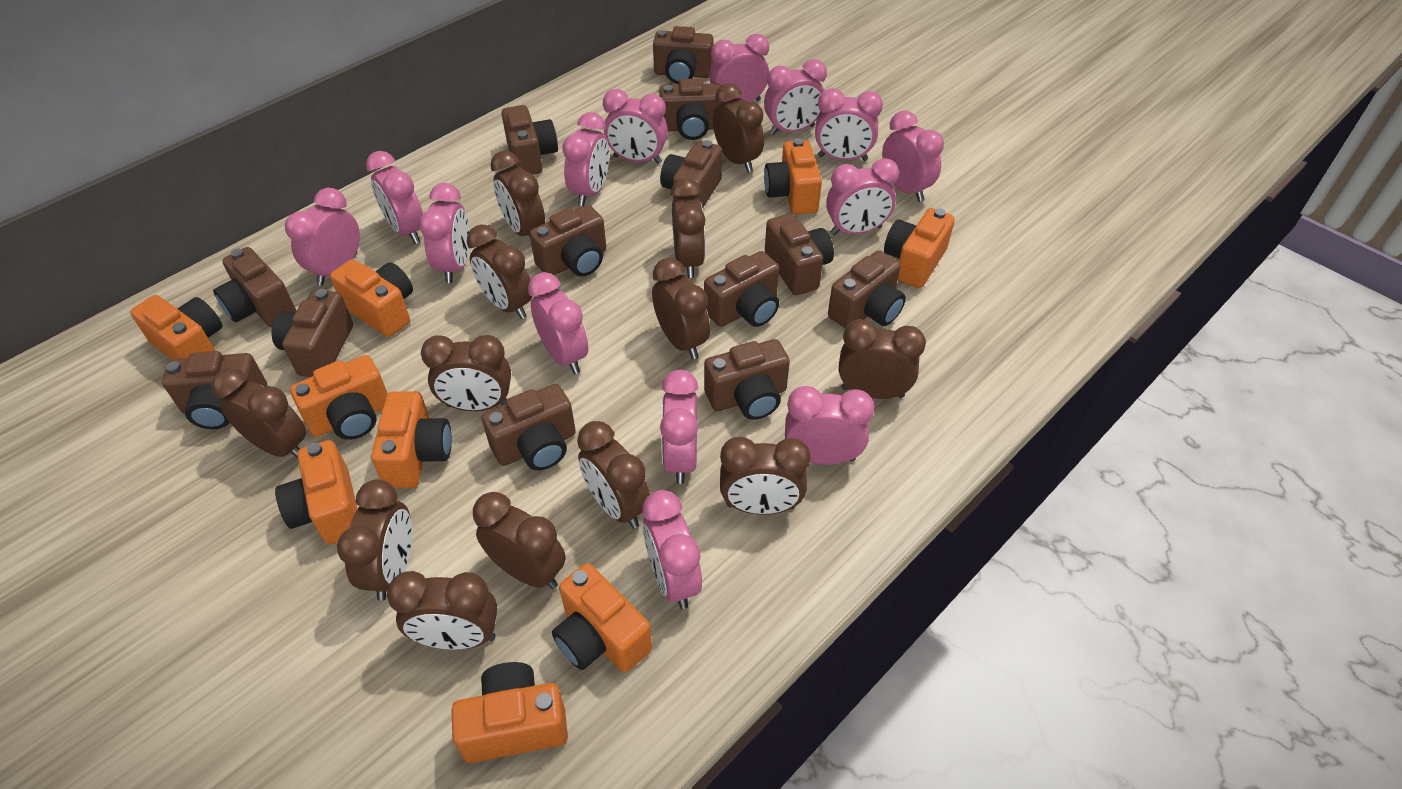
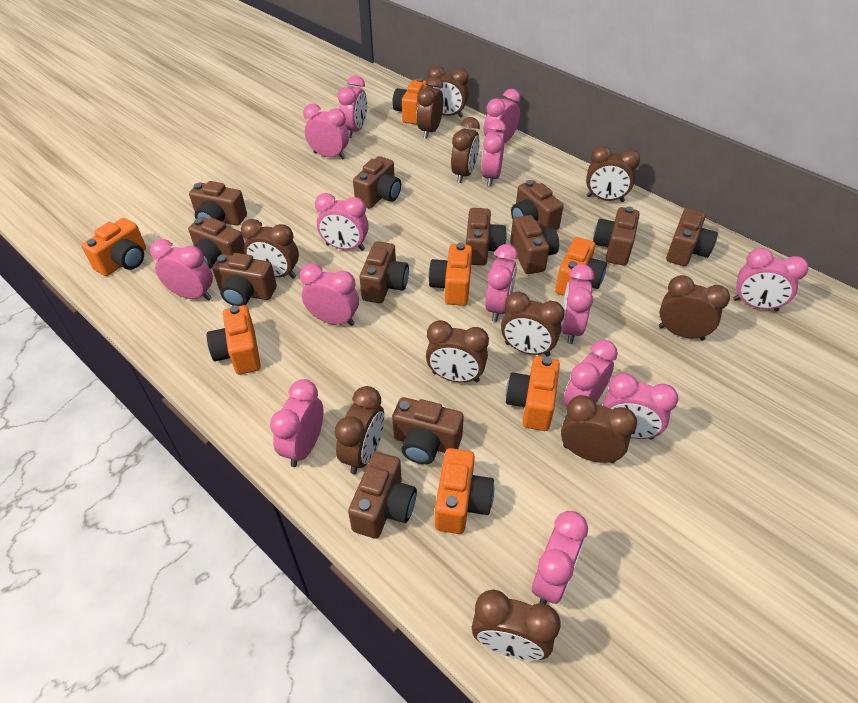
brown camera: 13 -> 12
brown clock: 13 -> 11
orange camera: 9 -> 7

